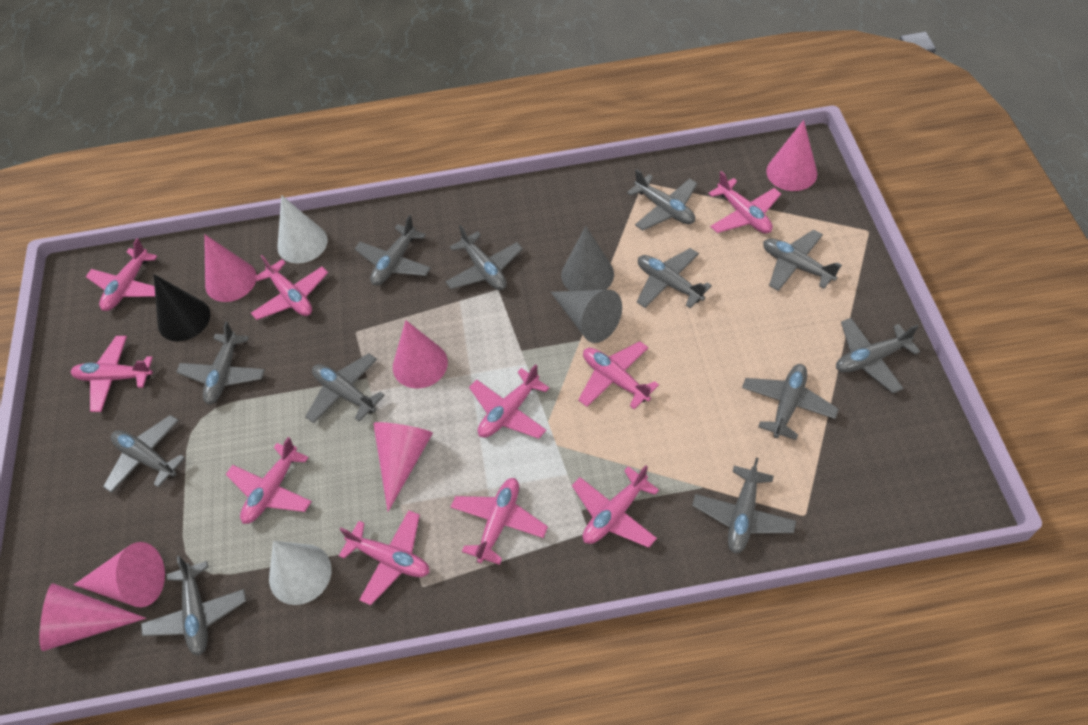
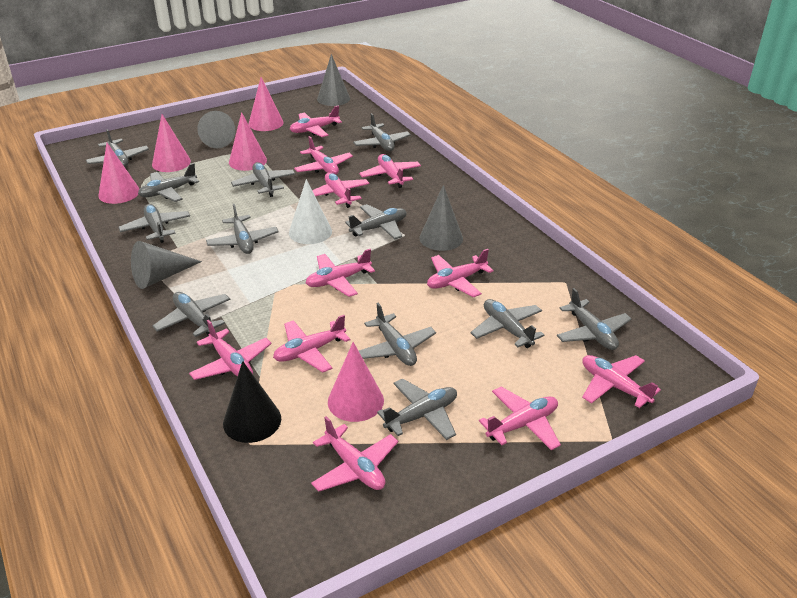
grey cone: 2 -> 4
pink cone: 6 -> 5
pink plane: 10 -> 11
white cone: 2 -> 1

